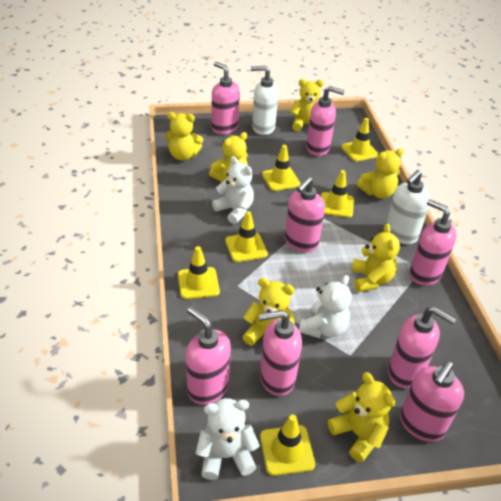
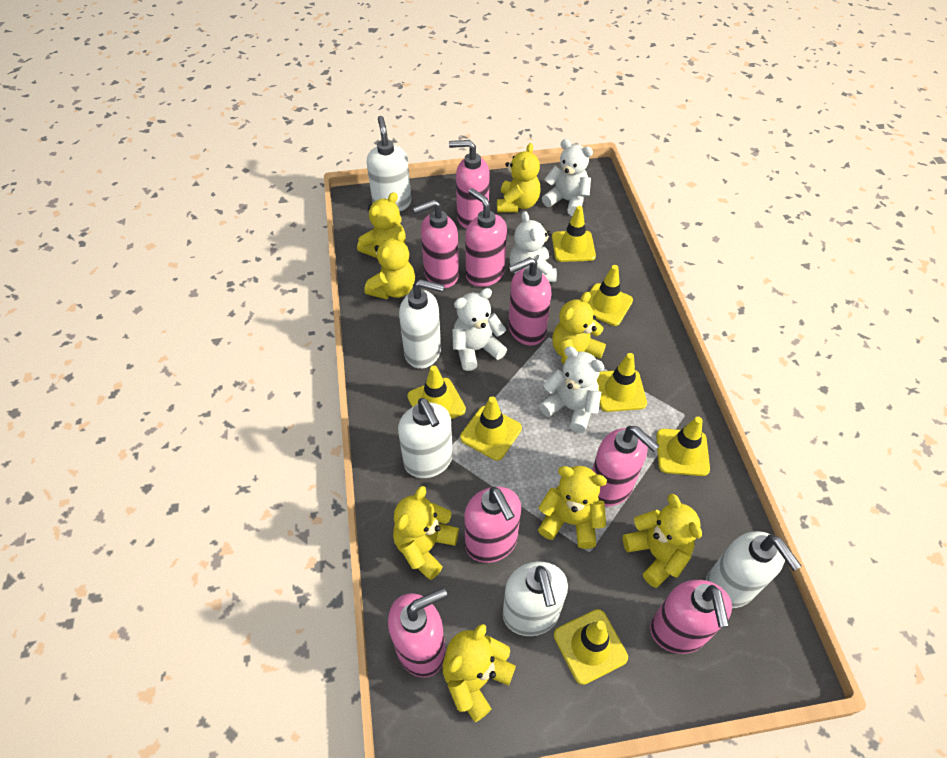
white soap dispenser: 2 -> 5
white teddy bear: 3 -> 4
yellow teddy bear: 7 -> 8
yellow traffic cone: 6 -> 7

